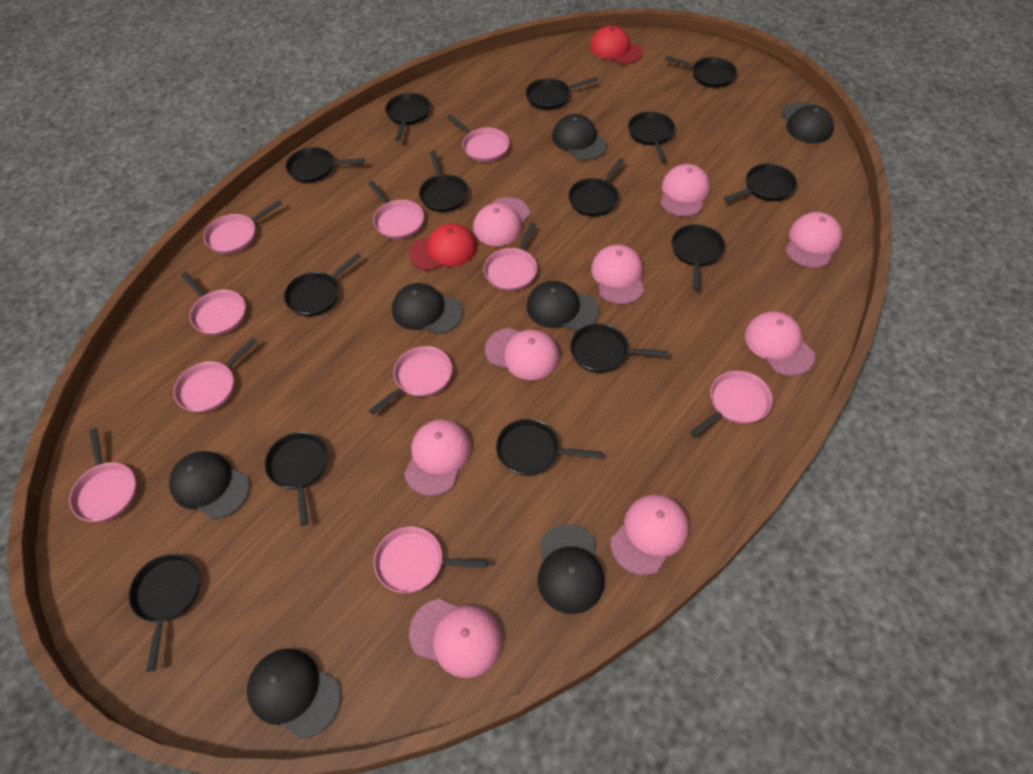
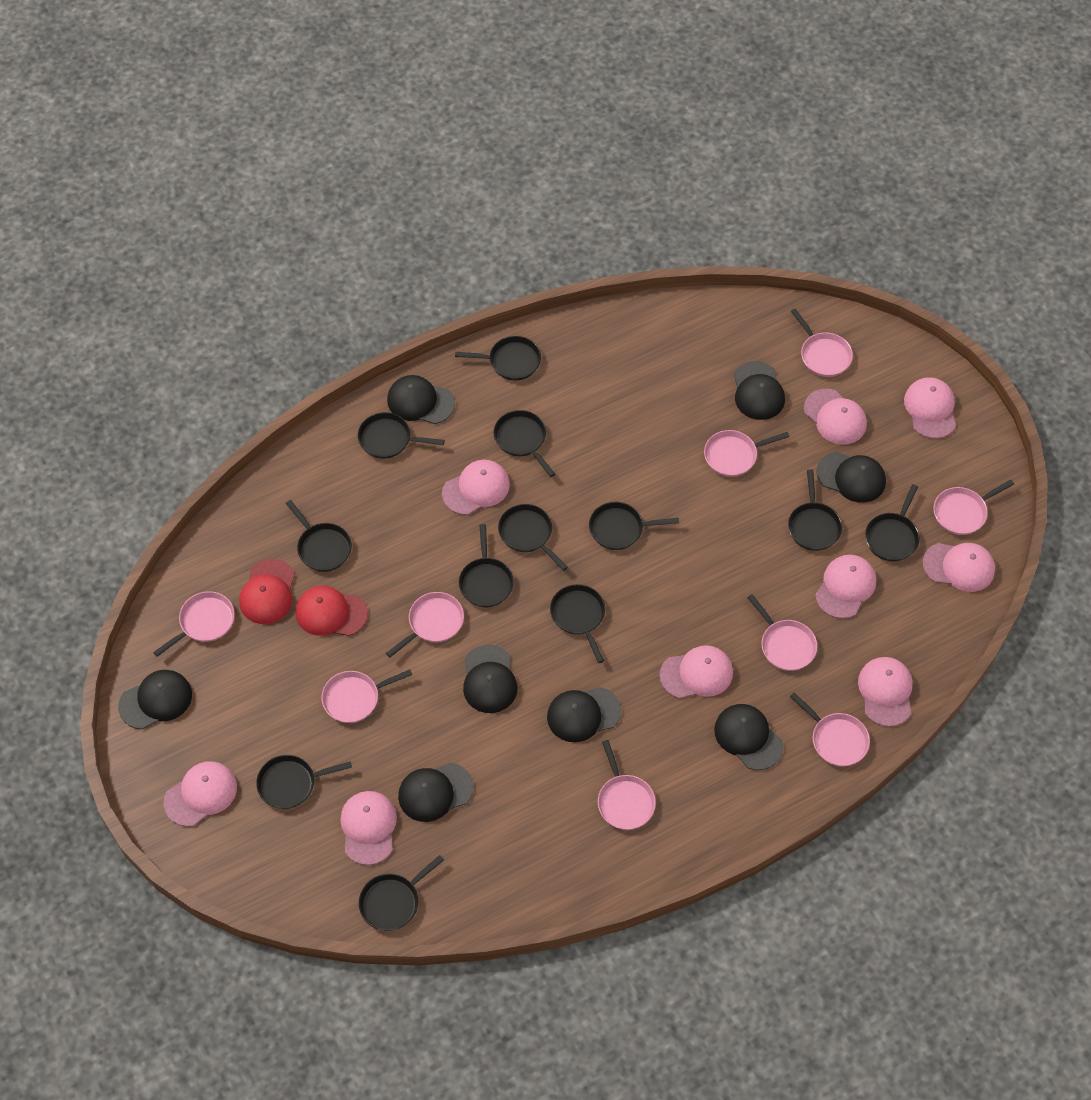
black cap: 7 -> 8
black pan: 14 -> 12
pink pan: 10 -> 9

